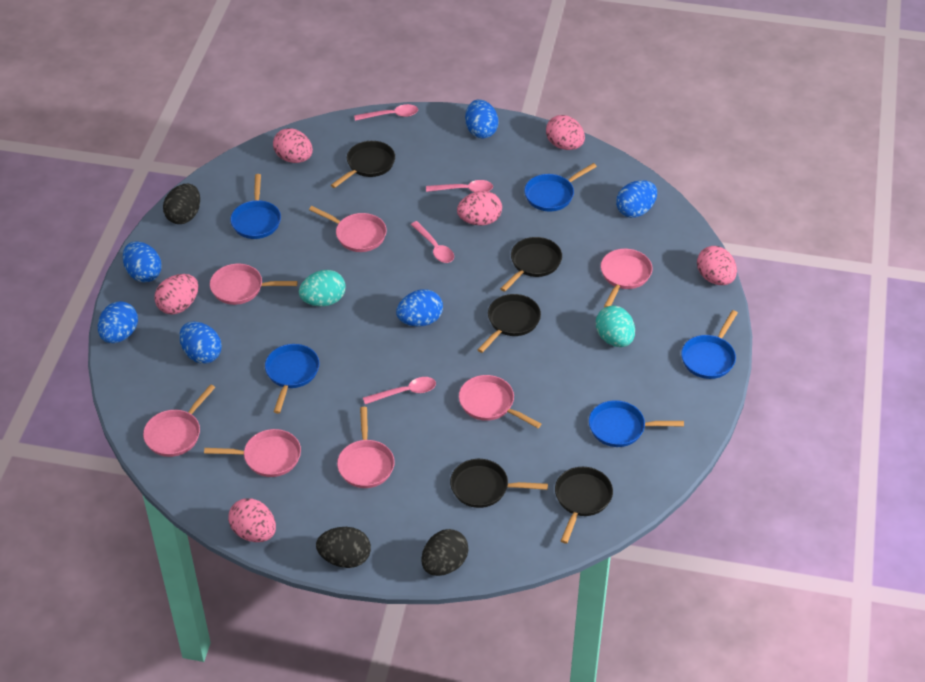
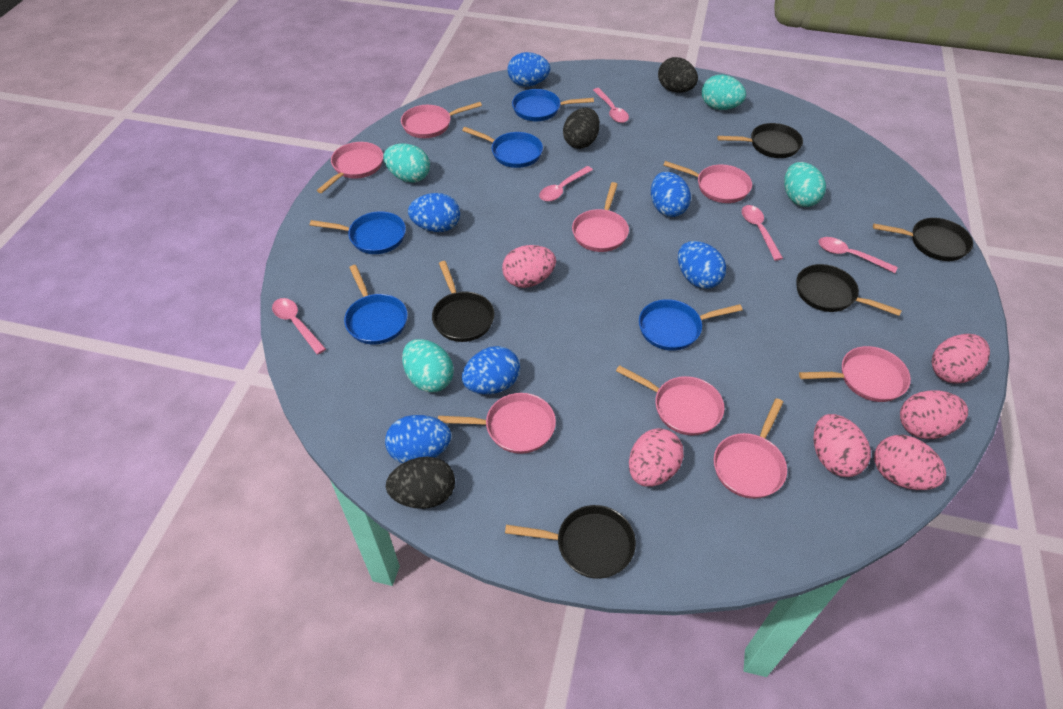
pink pan: 7 -> 8
pink spoon: 4 -> 5
turquoise egg: 2 -> 4

